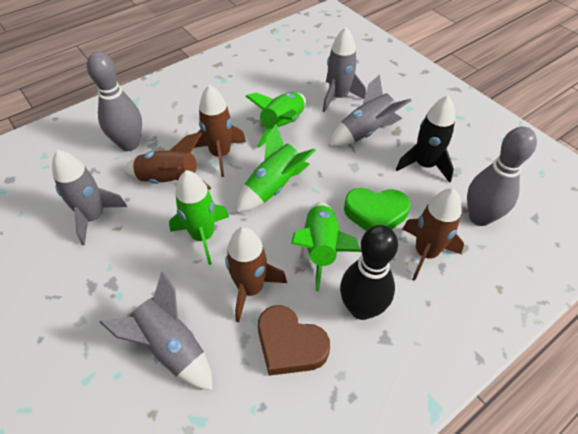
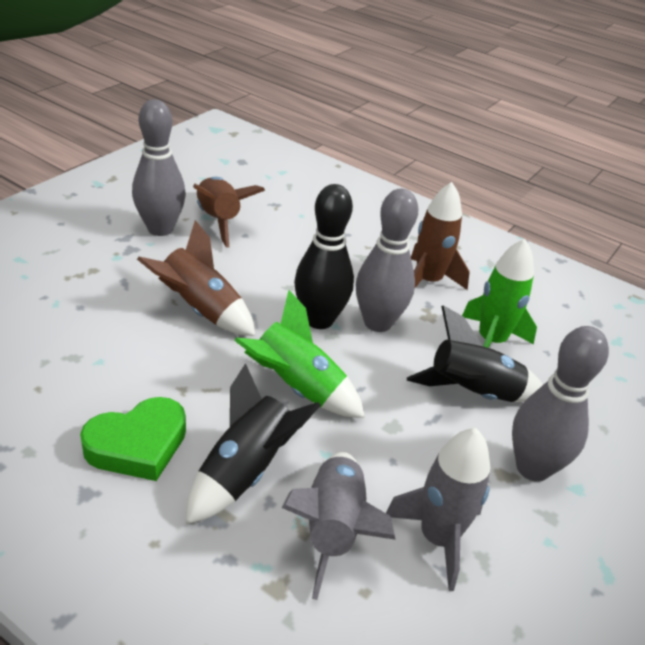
black rocket: 1 -> 2
brown heart: 1 -> 0
brown rocket: 4 -> 3
green rocket: 4 -> 2
grey bowling pin: 2 -> 3
grey rocket: 4 -> 2

